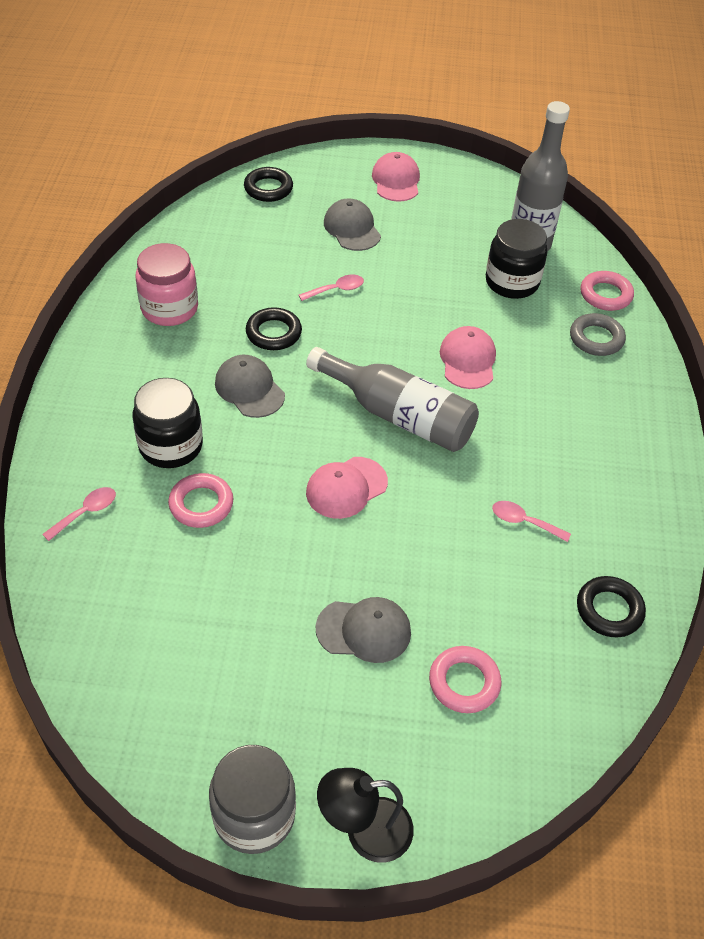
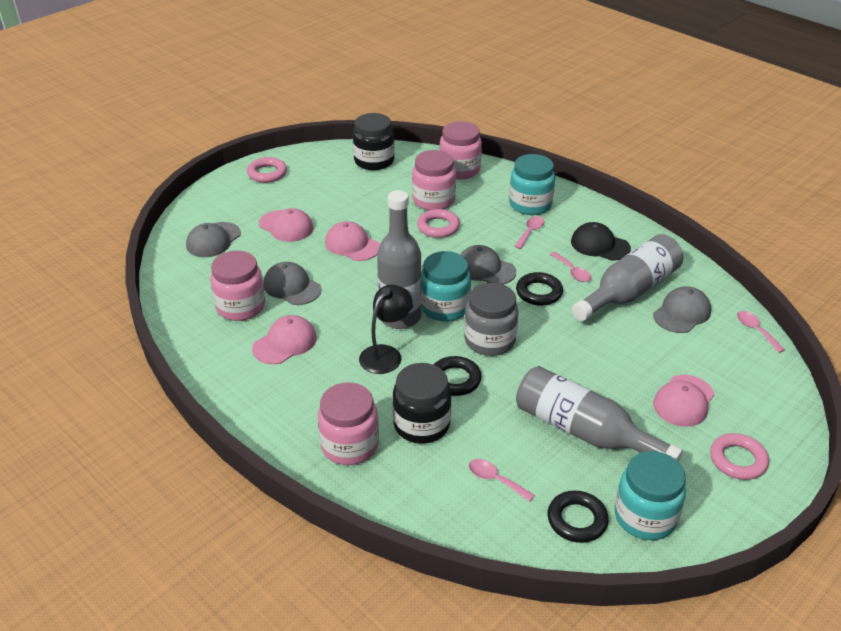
black cap: 0 -> 1
grey bottle: 2 -> 3
grey cap: 3 -> 4
grey ring: 1 -> 0
pink cap: 3 -> 4
pink jar: 1 -> 4
pink spoon: 3 -> 4
turquoise jar: 0 -> 3

